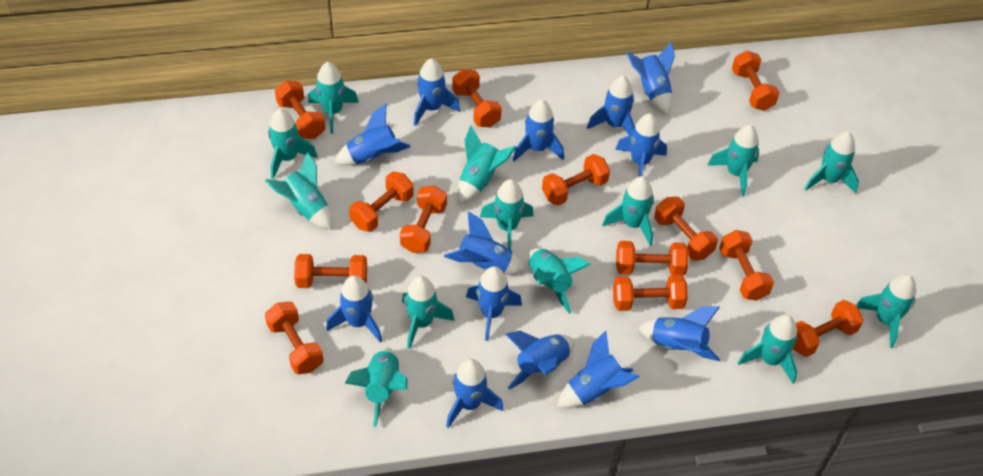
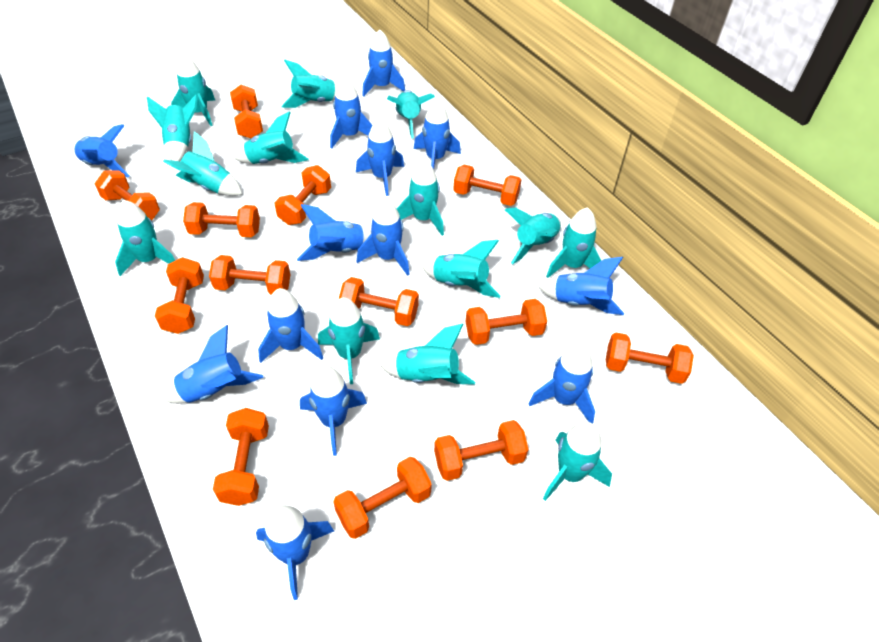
turquoise rocket: 13 -> 14

